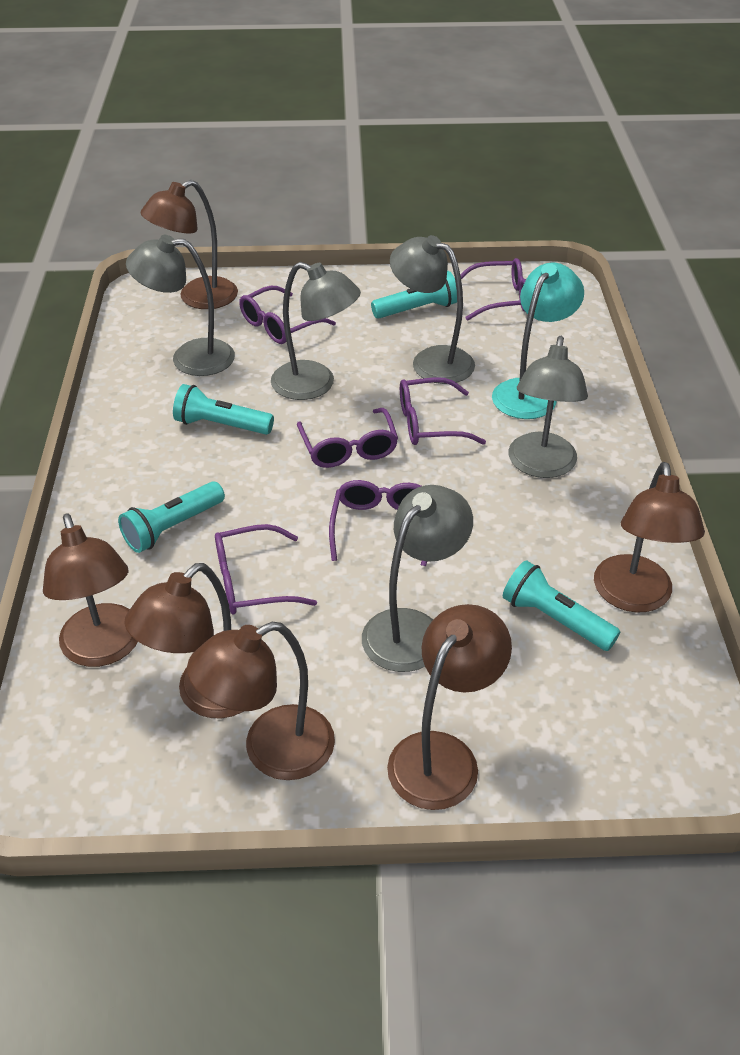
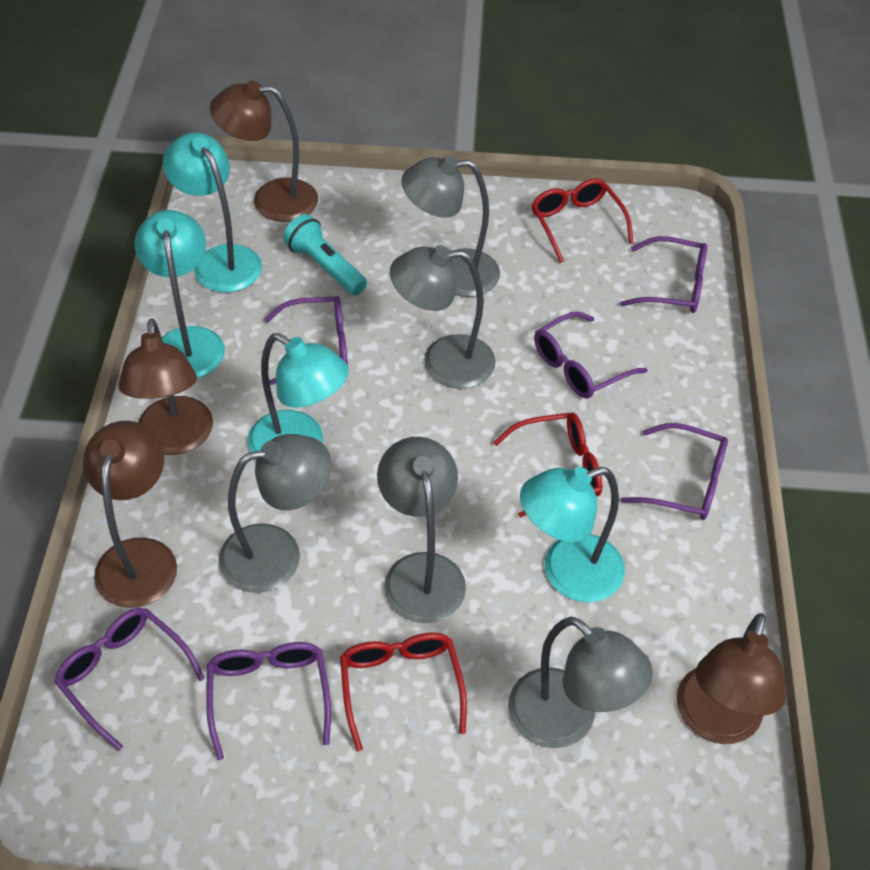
brown lamp: 6 -> 4
red glasses: 0 -> 3
turquoise flashlight: 4 -> 1
turquoise lamp: 1 -> 4

